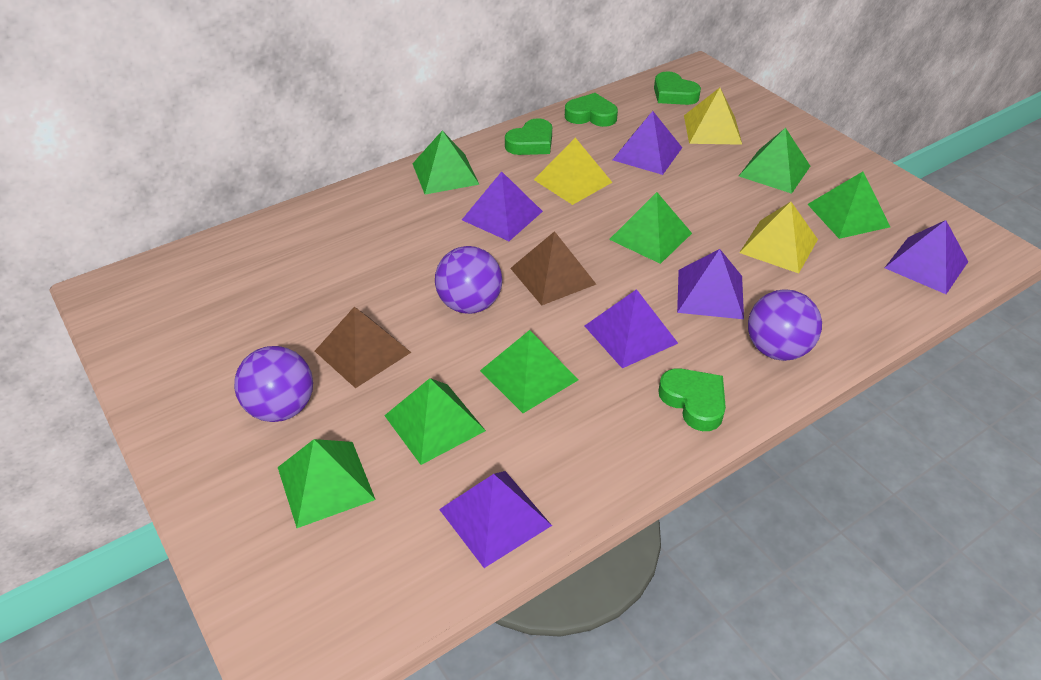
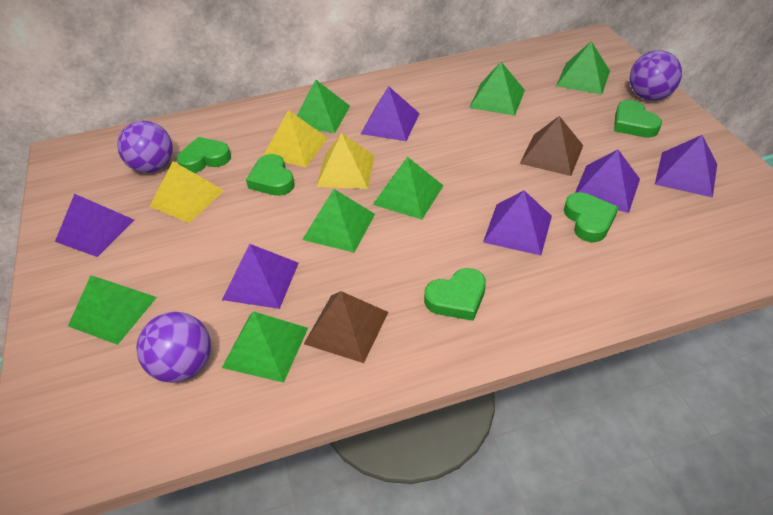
green heart: 4 -> 5

